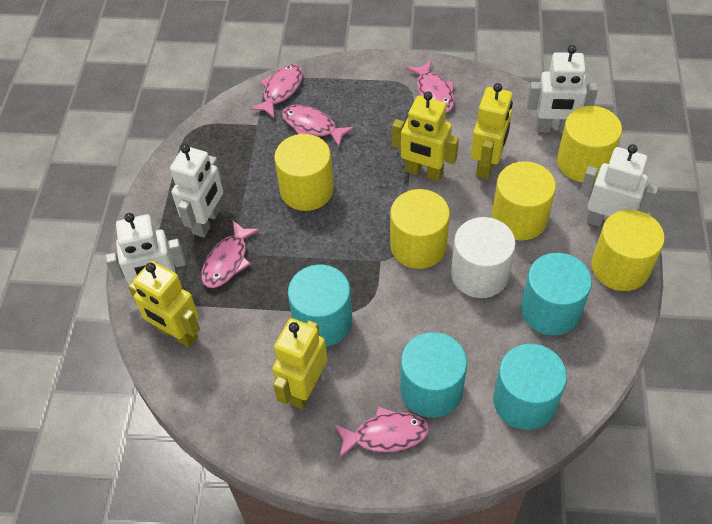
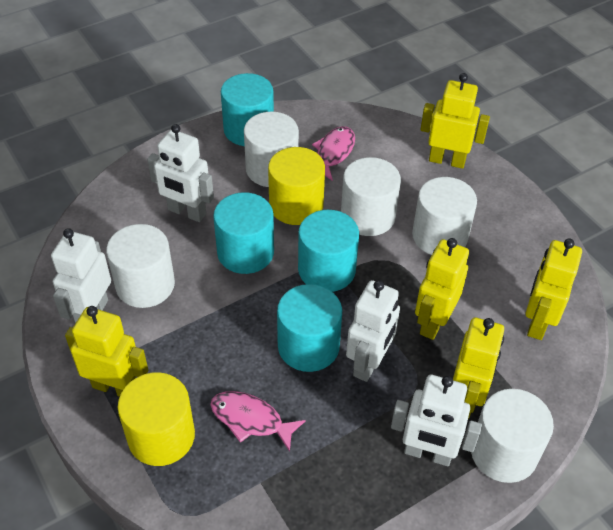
pink fish: 5 -> 2
white cylinder: 1 -> 5
yellow cylinder: 5 -> 2
yellow robot: 4 -> 5

